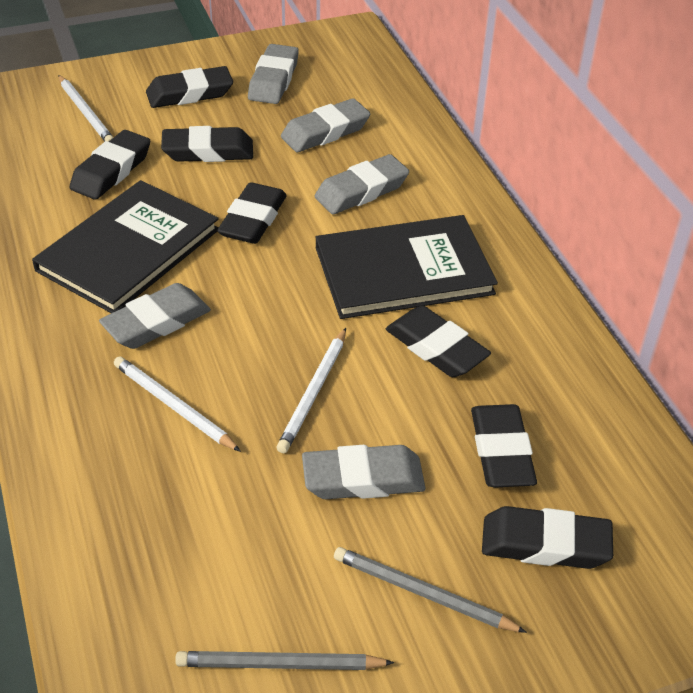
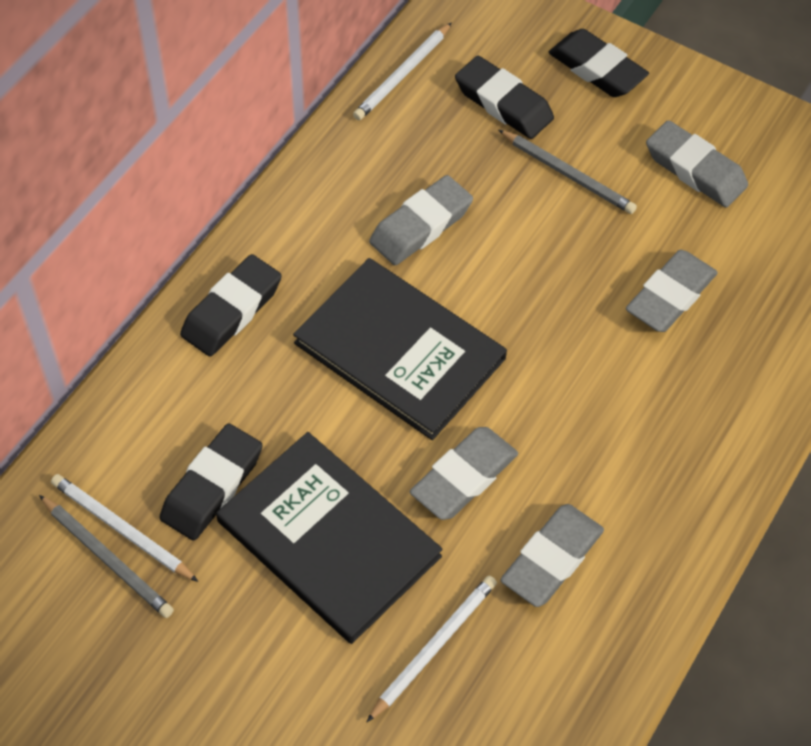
black eraser: 7 -> 4

